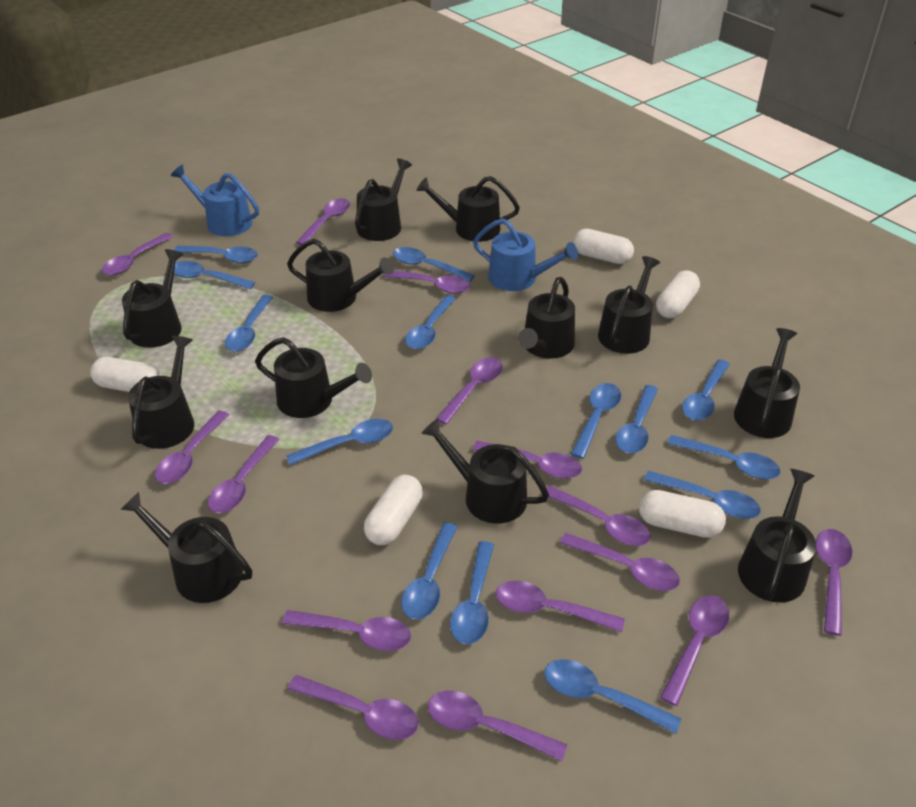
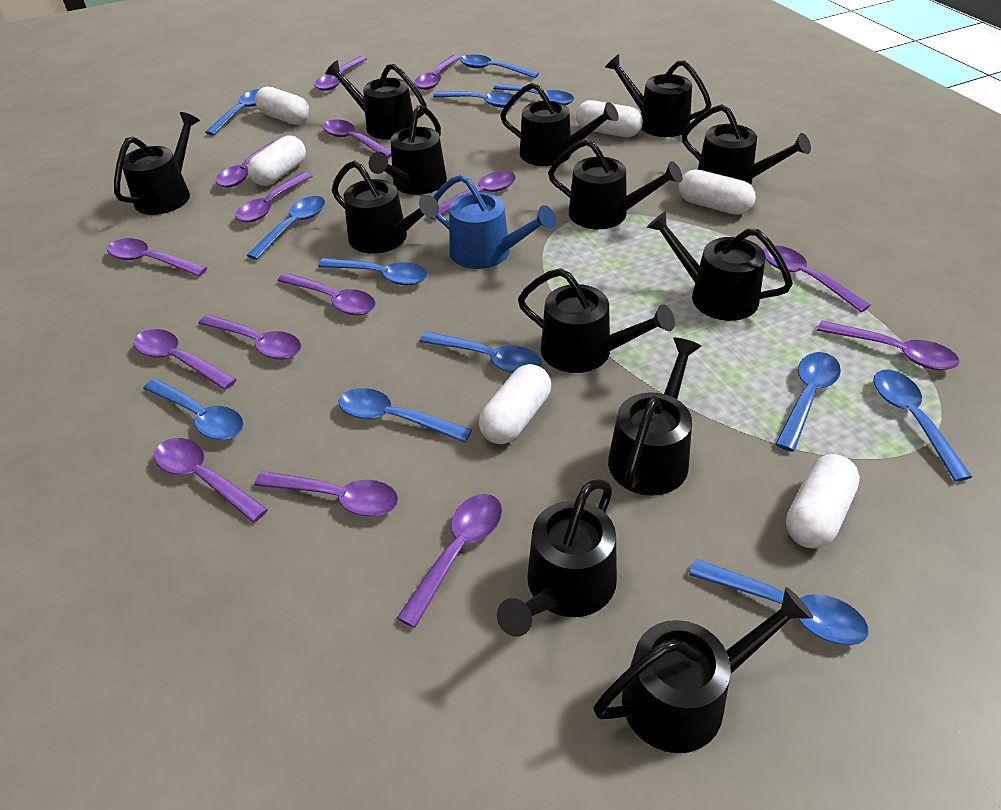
black watering can: 12 -> 13
blue spoon: 14 -> 12
blue watering can: 2 -> 1
white capsule: 5 -> 6

